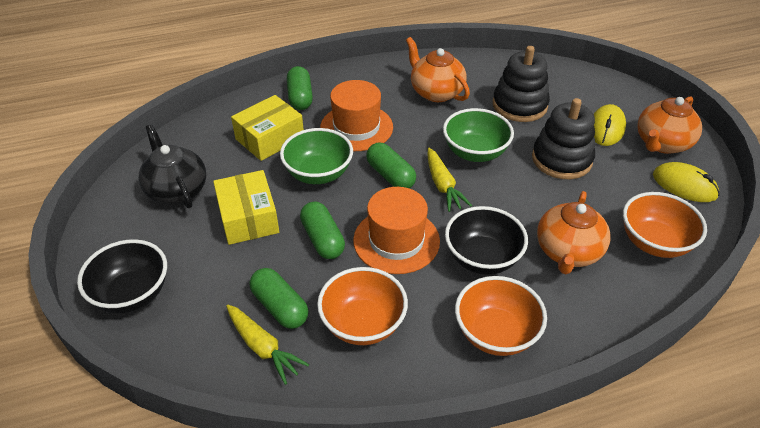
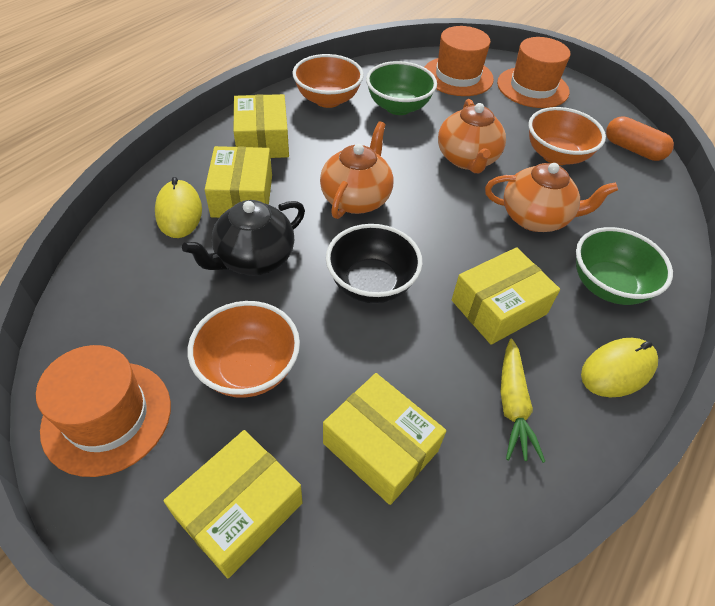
black bowl: 2 -> 1
black stacking toy: 2 -> 0
green capsule: 4 -> 0
orange capsule: 0 -> 1
orange hat: 2 -> 3
yellow box: 2 -> 5
yellow carrot: 2 -> 1

